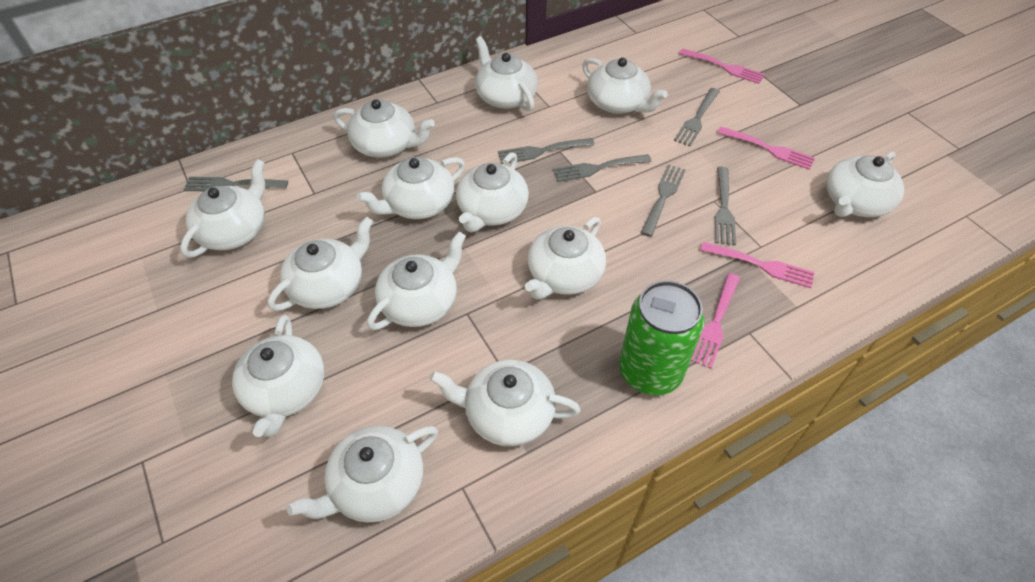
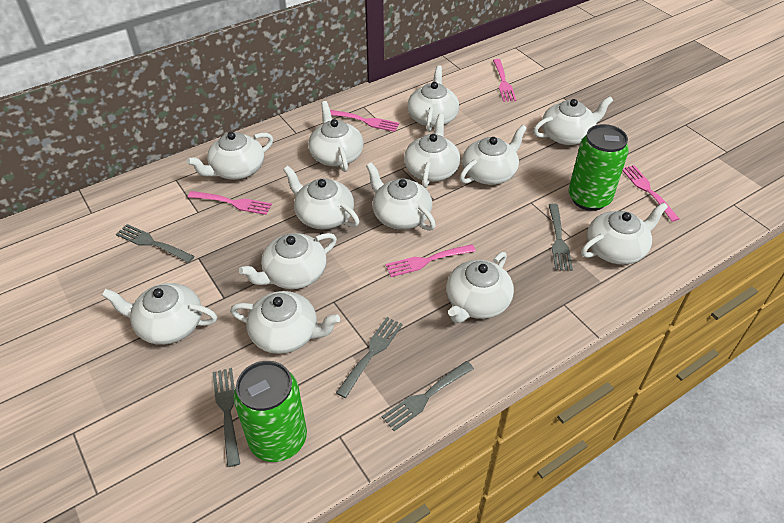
green can: 1 -> 2
grey fork: 6 -> 5
pink fork: 4 -> 5

